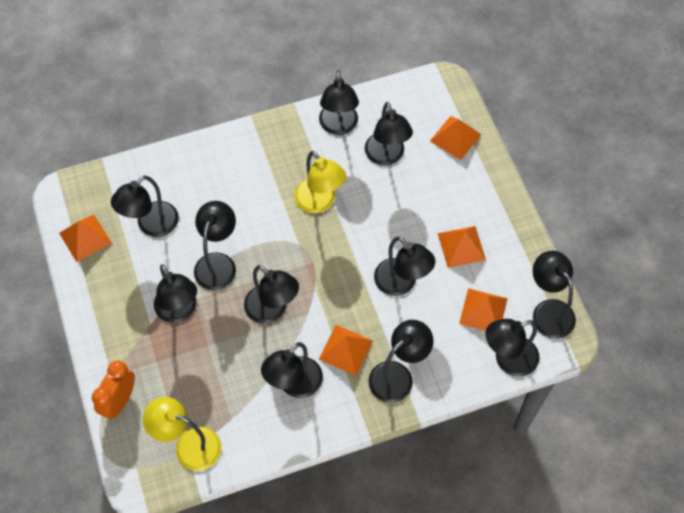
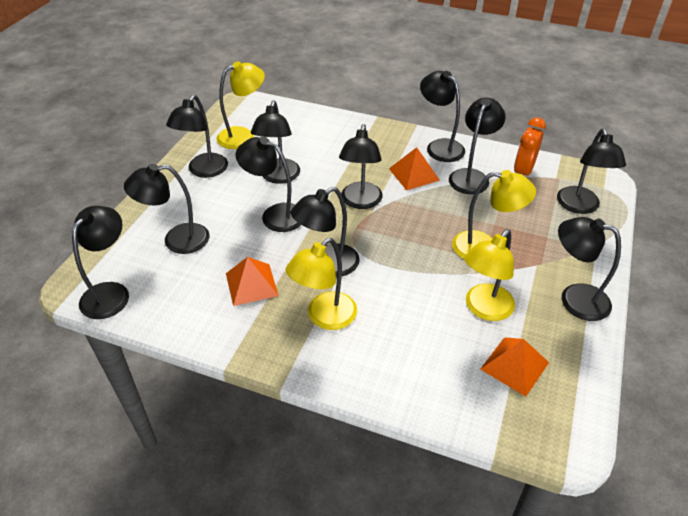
orange pyramid: 5 -> 3
yellow lamp: 2 -> 4

